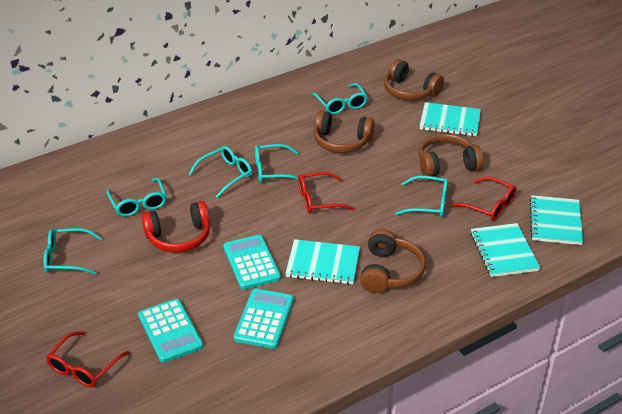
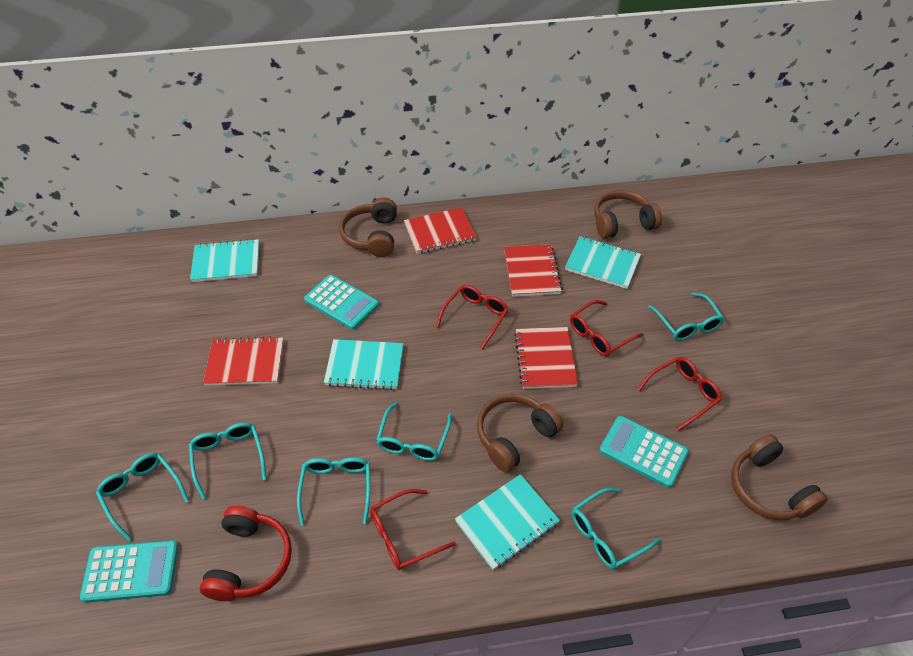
red glasses: 3 -> 4
red notebook: 0 -> 4

